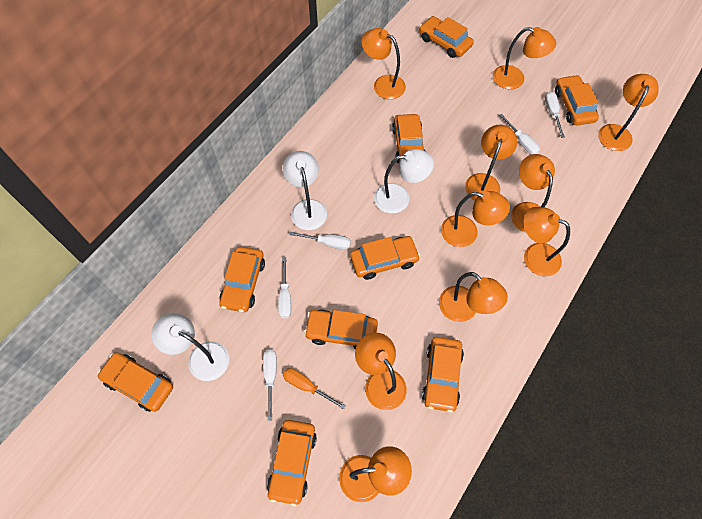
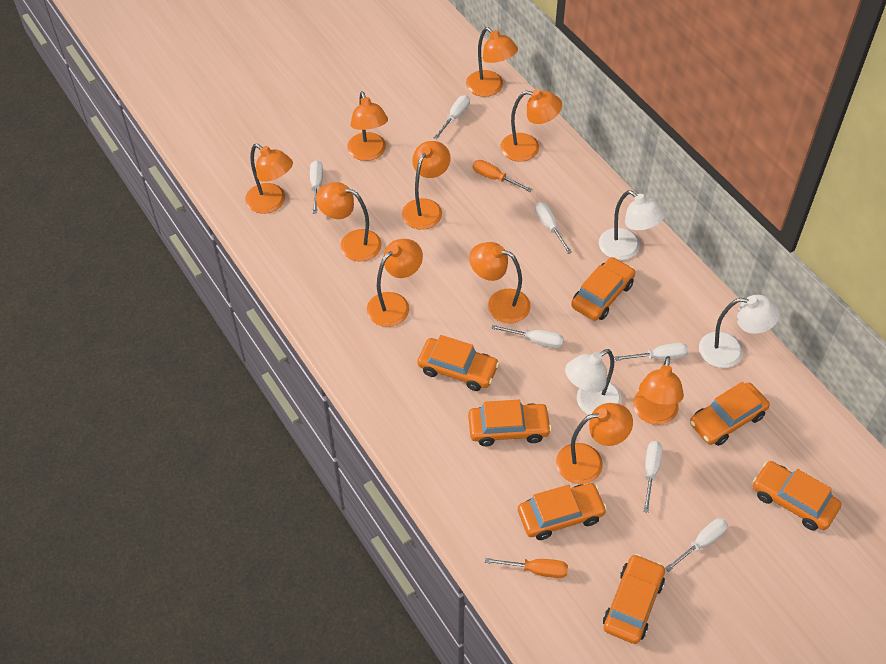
orange car: 9 -> 7
orange screwdriver: 1 -> 2
white screwdriver: 5 -> 7

